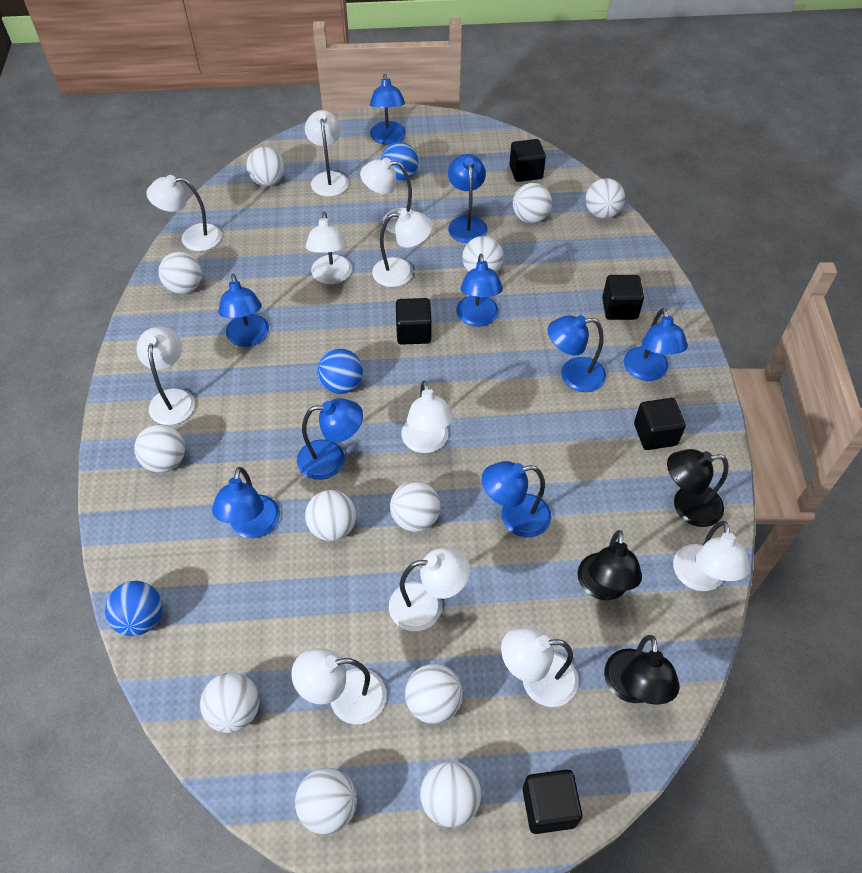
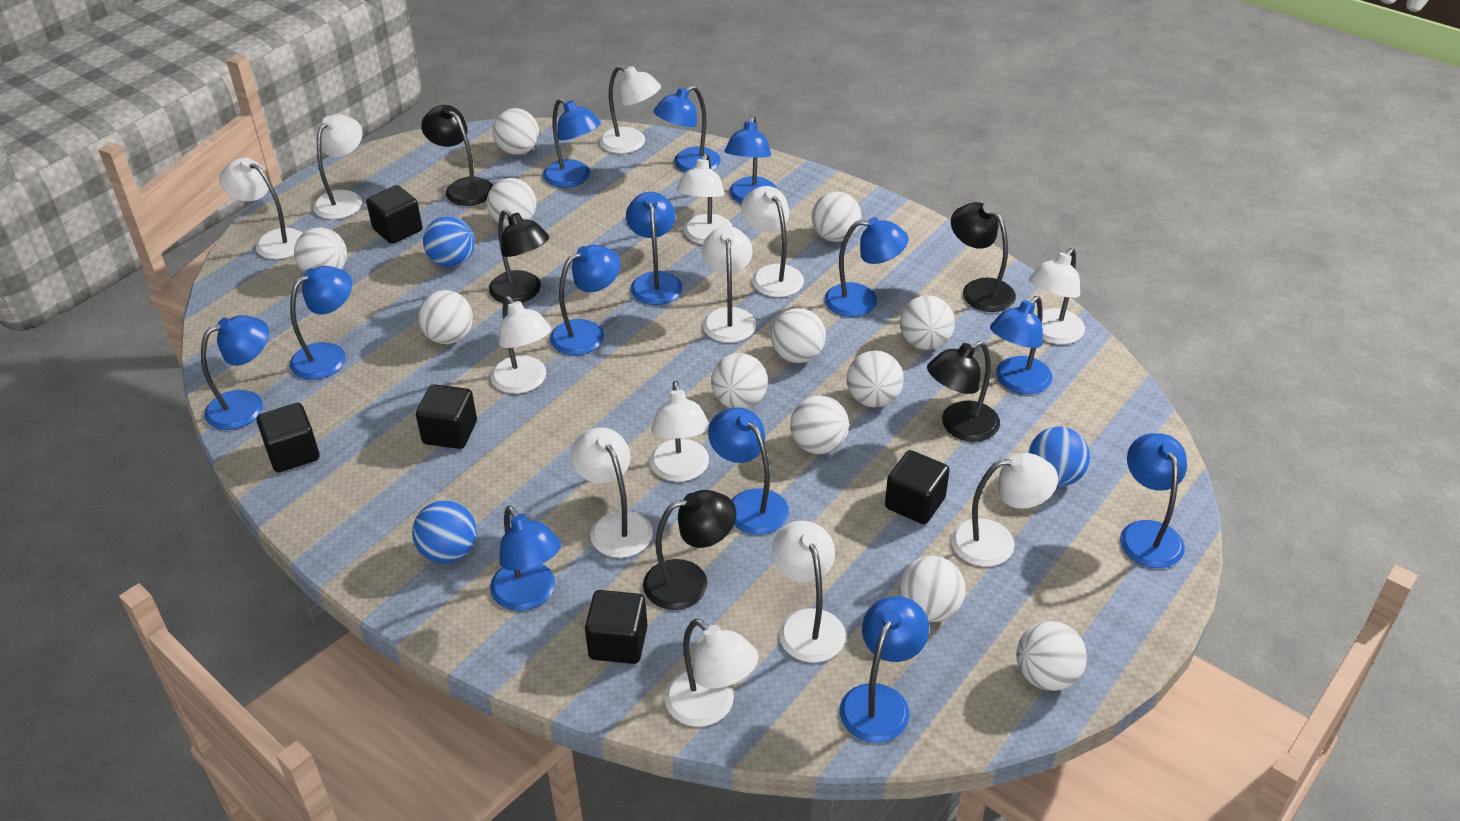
black lamp: 3 -> 5
blue lamp: 9 -> 13
white lamp: 11 -> 13

